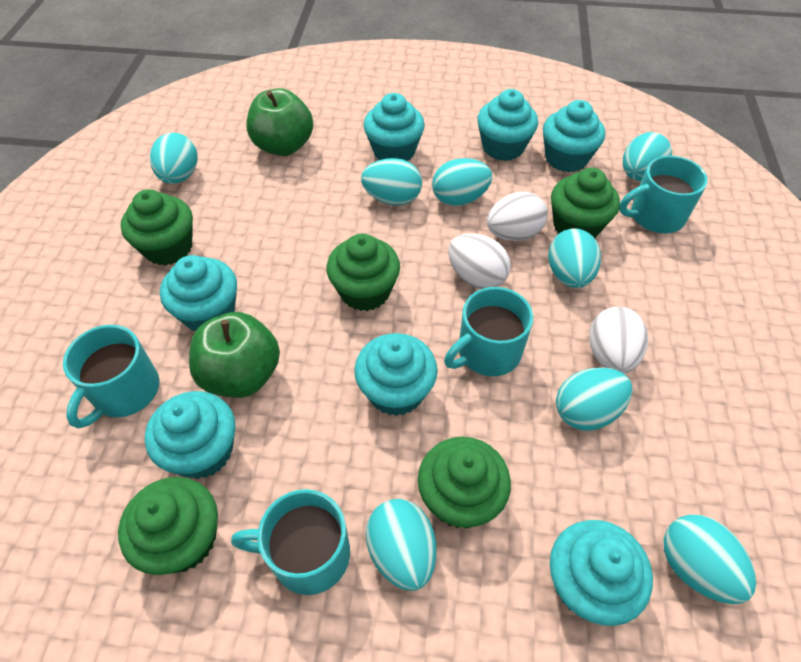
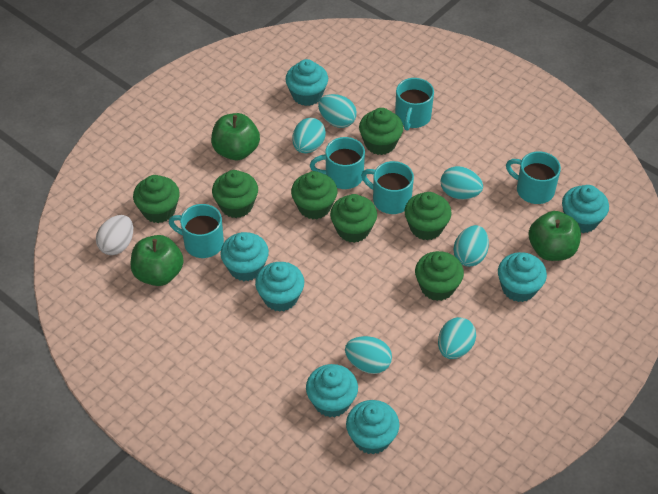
green apple: 2 -> 3
green cupcake: 5 -> 7
turquoise egg: 8 -> 6
turquoise mug: 4 -> 5
white egg: 3 -> 1

